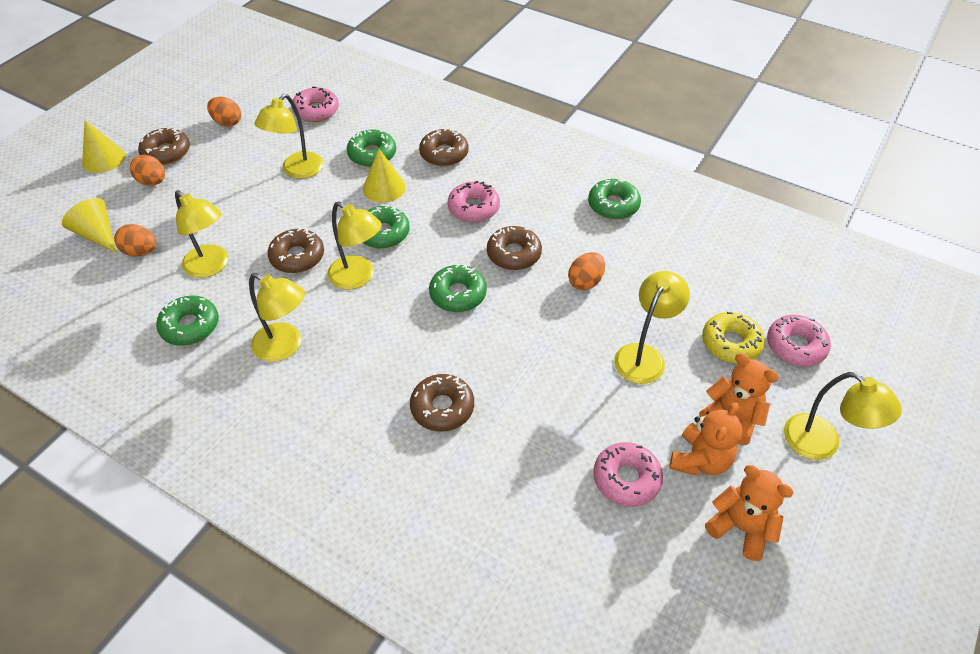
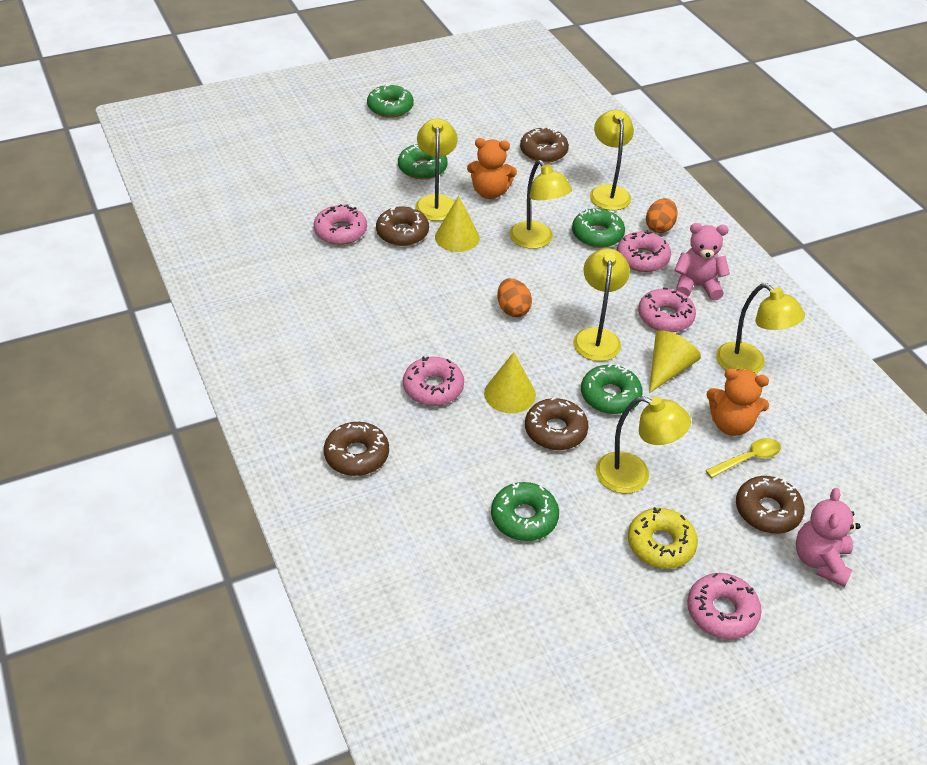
orange egg: 4 -> 2
orange teddy bear: 3 -> 2
pink donut: 4 -> 5
pink teddy bear: 0 -> 2
yellow spoon: 0 -> 1

